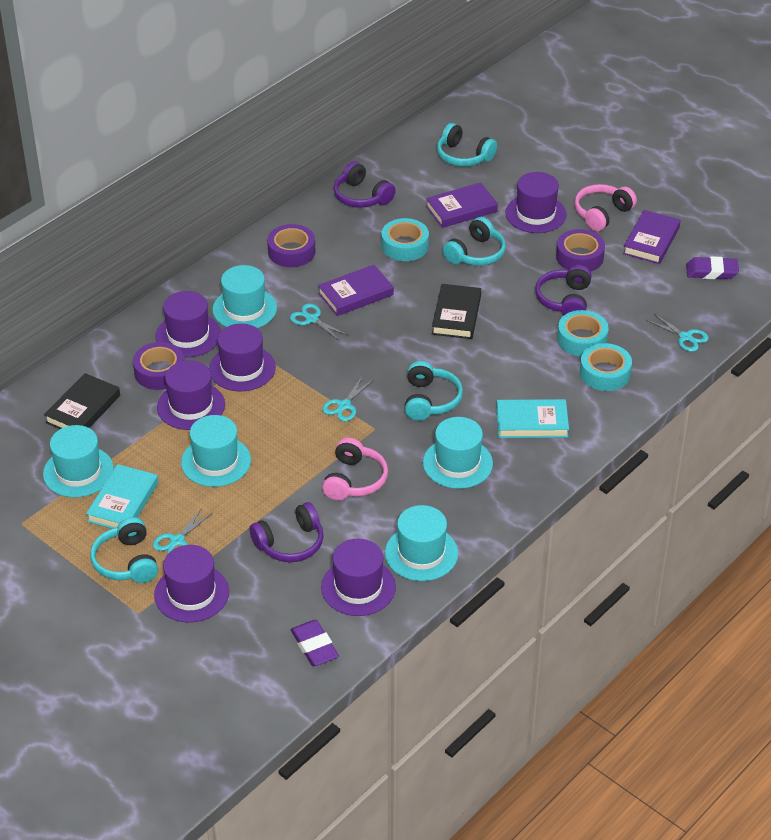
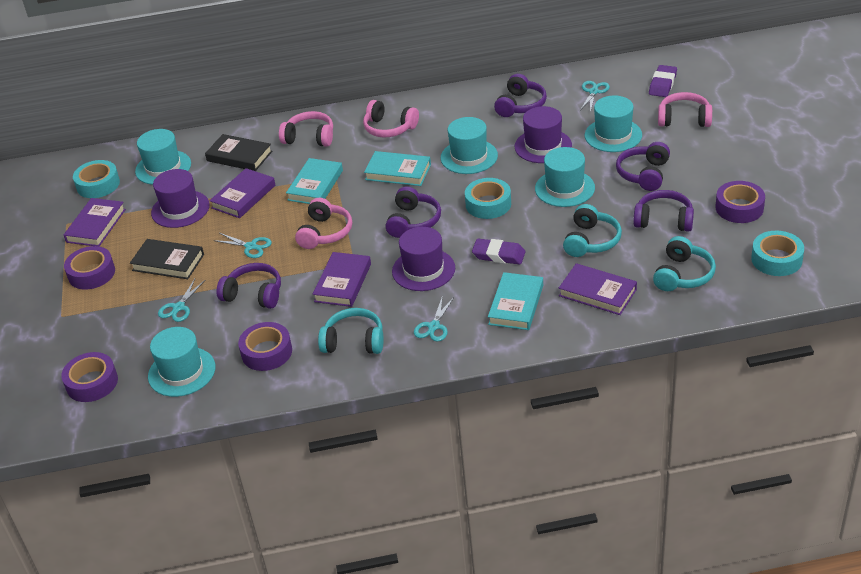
pink headphones: 2 -> 4
purple book: 3 -> 4
purple hat: 6 -> 3
purple headphones: 3 -> 5
purple tape: 3 -> 4
turquoise book: 2 -> 3
turquoise headphones: 4 -> 3

